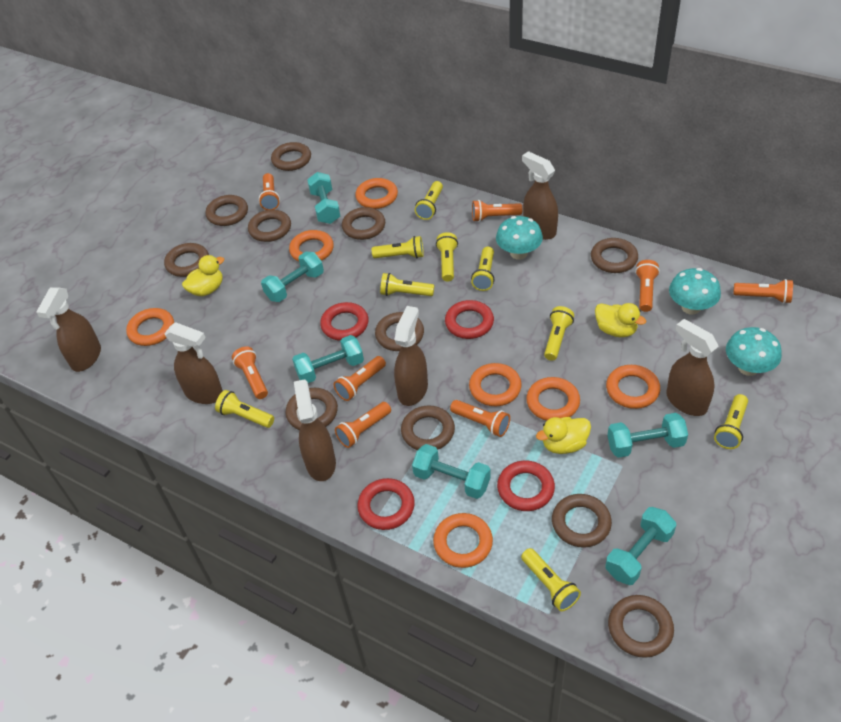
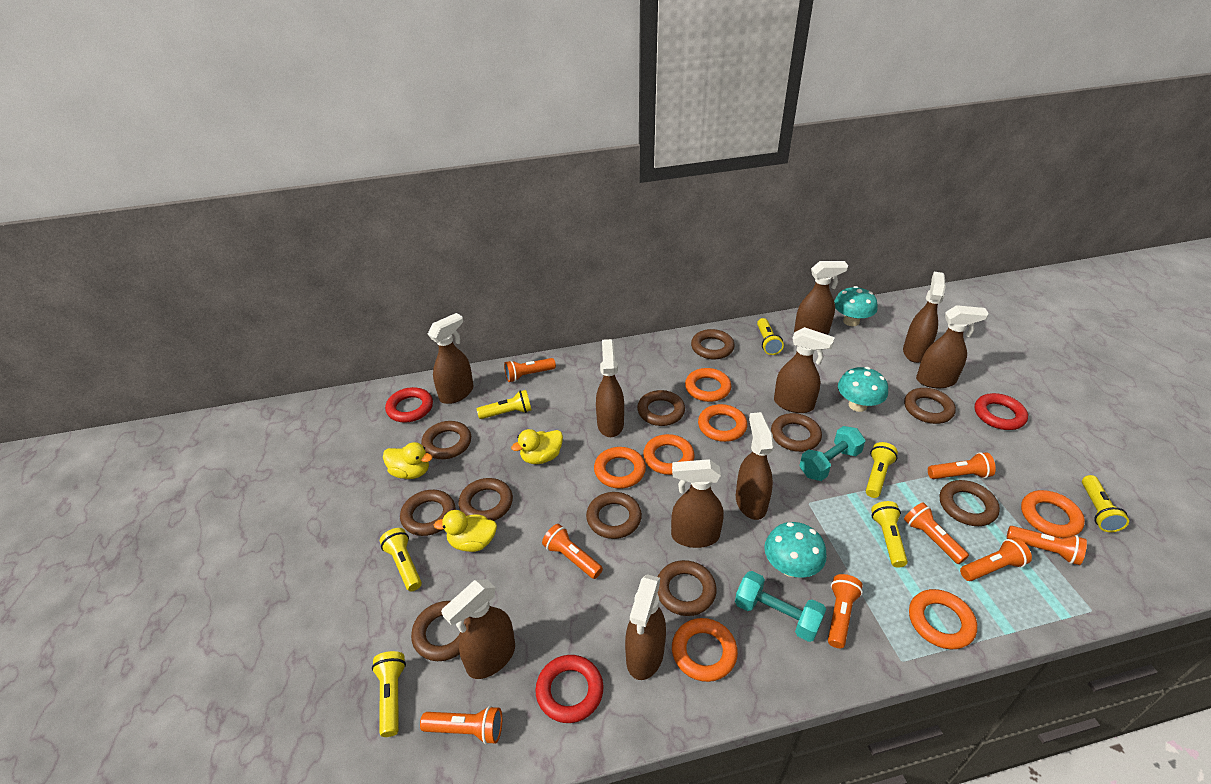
brown spray bottle: 6 -> 10
red ring: 4 -> 3
turquoise dumbbell: 6 -> 2
yellow flashlight: 9 -> 7

